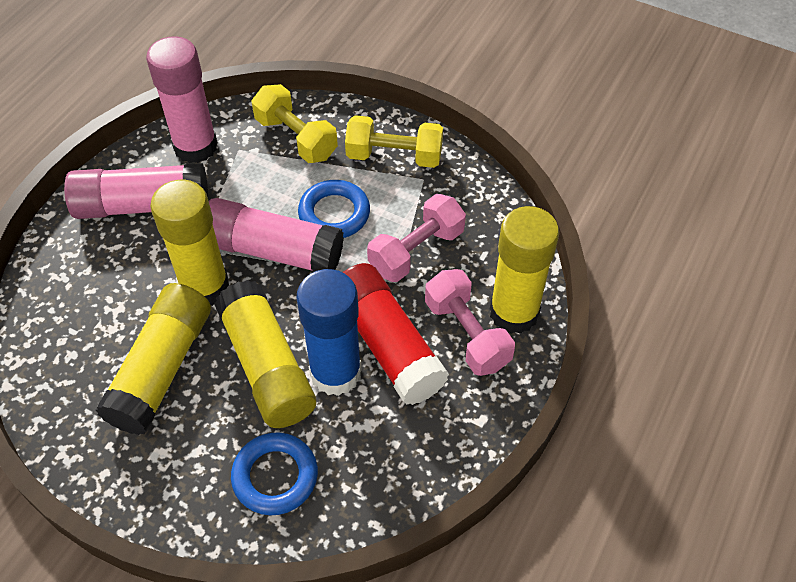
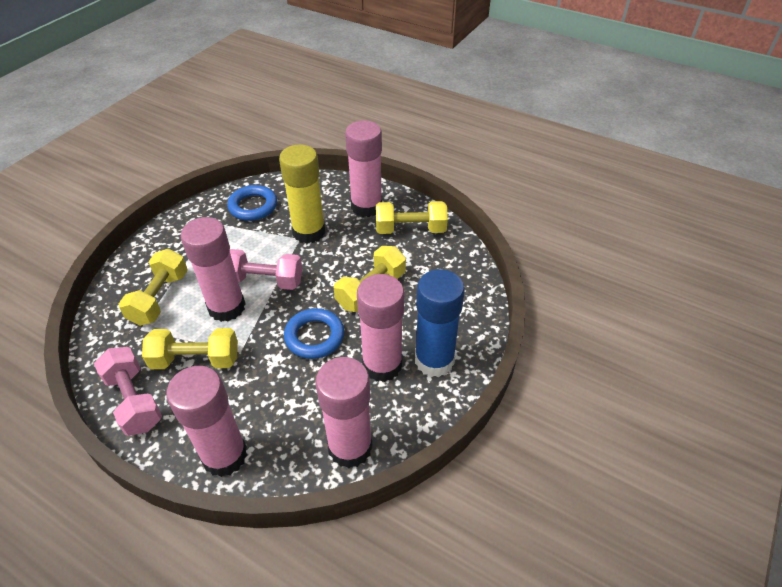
pink glue stick: 3 -> 5
red glue stick: 1 -> 0
yellow dumbbell: 2 -> 4
yellow glue stick: 4 -> 1

